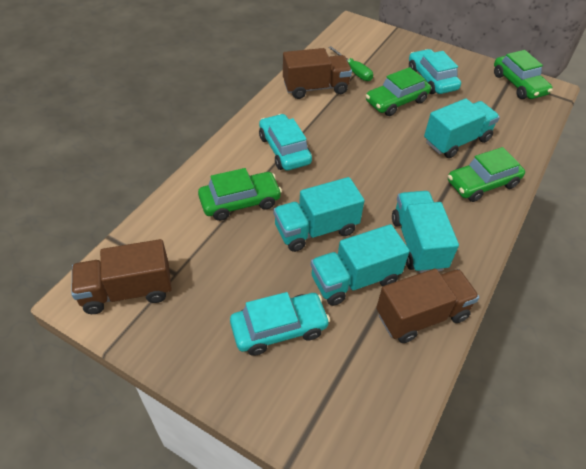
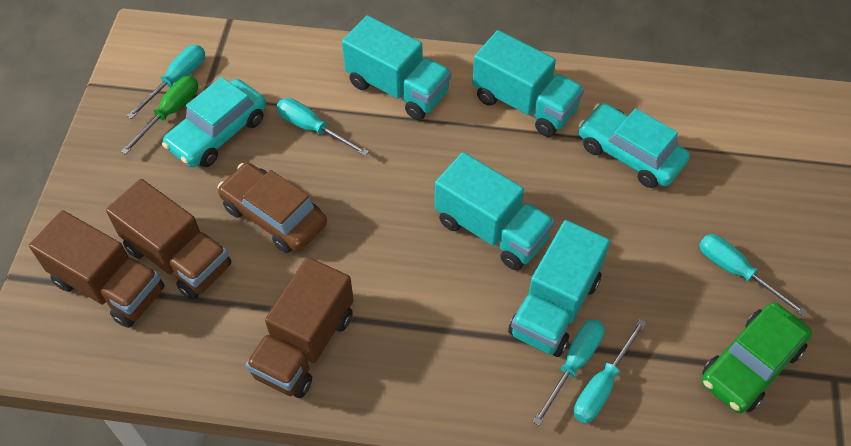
brown car: 0 -> 1
green car: 4 -> 1
turquoise car: 3 -> 2
turquoise screwdriver: 0 -> 5

